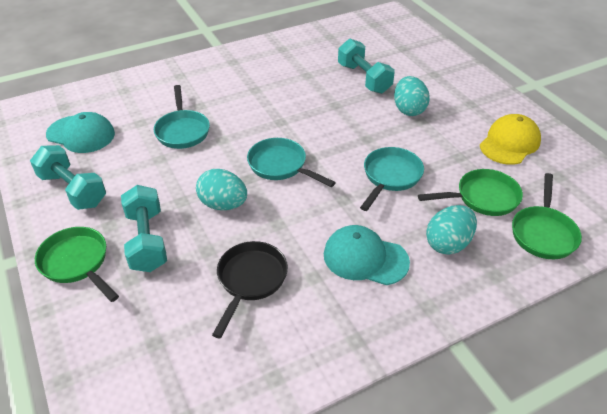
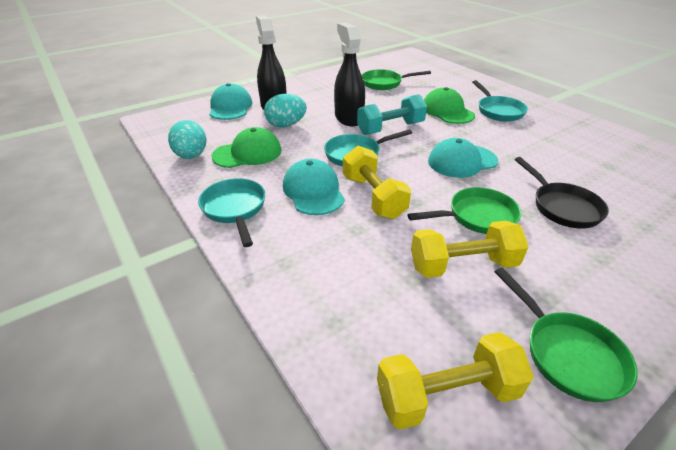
black spray bottle: 0 -> 2
green cap: 0 -> 2
turquoise cap: 2 -> 3
turquoise dumbbell: 3 -> 1
turquoise egg: 3 -> 2
yellow cap: 1 -> 0
yellow dumbbell: 0 -> 3

